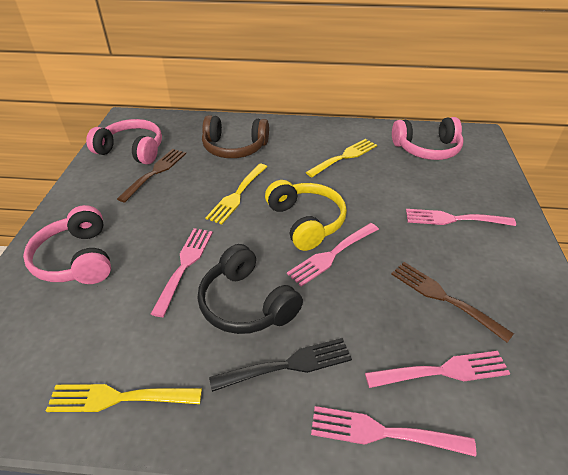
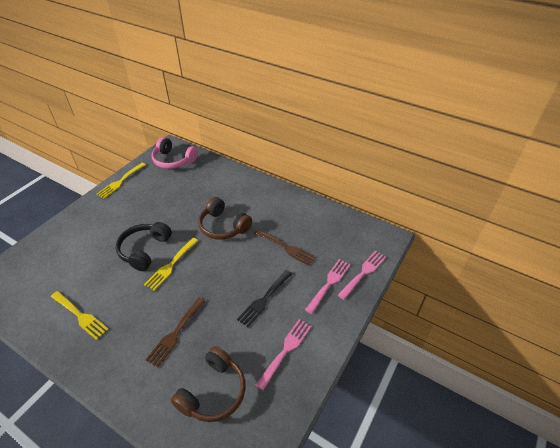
brown headphones: 1 -> 2
pink fork: 5 -> 3
pink headphones: 3 -> 1
yellow headphones: 1 -> 0

